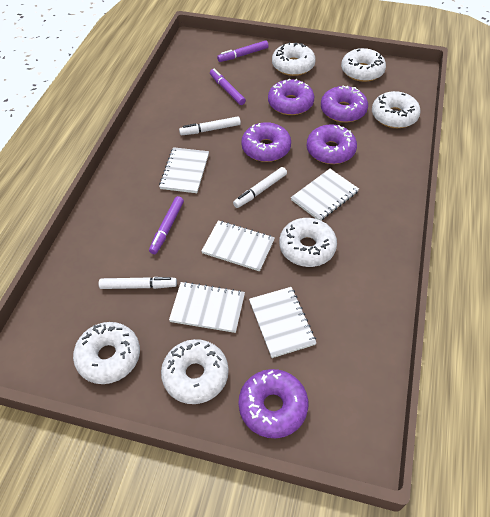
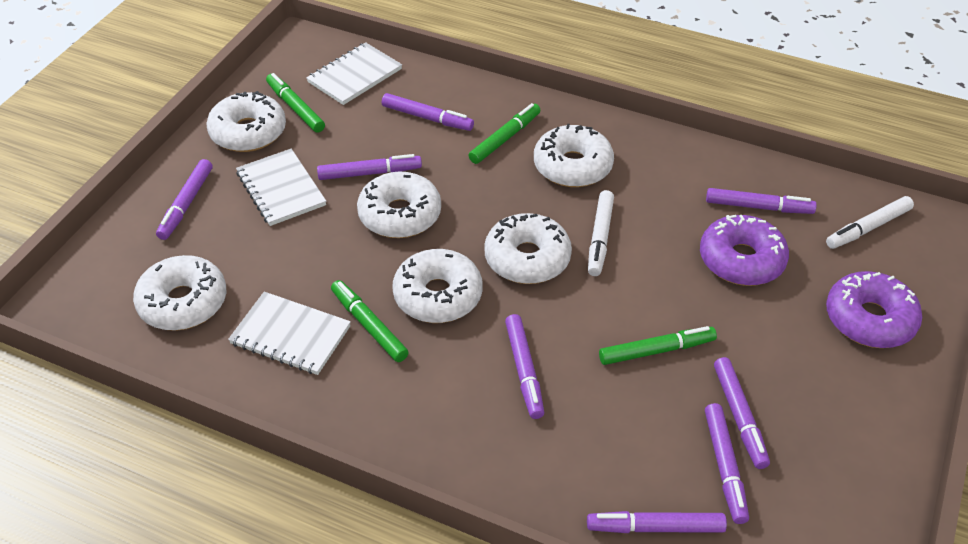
green marker: 0 -> 4
purple donut: 5 -> 2
purple marker: 3 -> 8
white marker: 3 -> 2
white notebook: 5 -> 3

